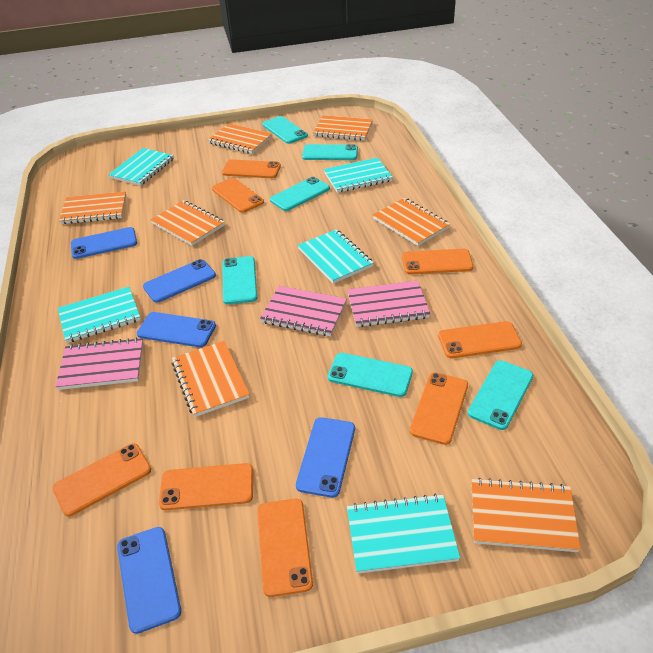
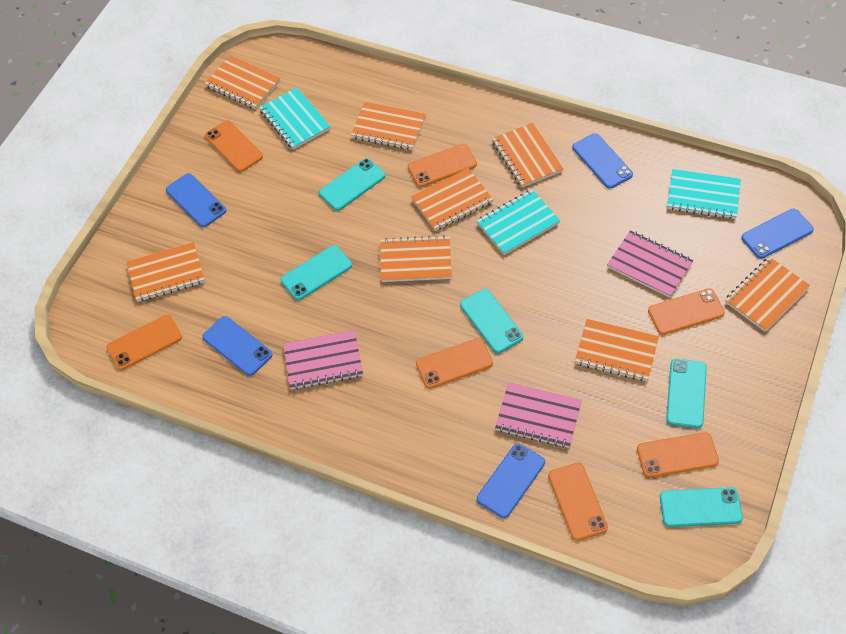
orange notebook: 7 -> 8
orange phone: 8 -> 7
turquoise notebook: 5 -> 3
turquoise phone: 6 -> 5

